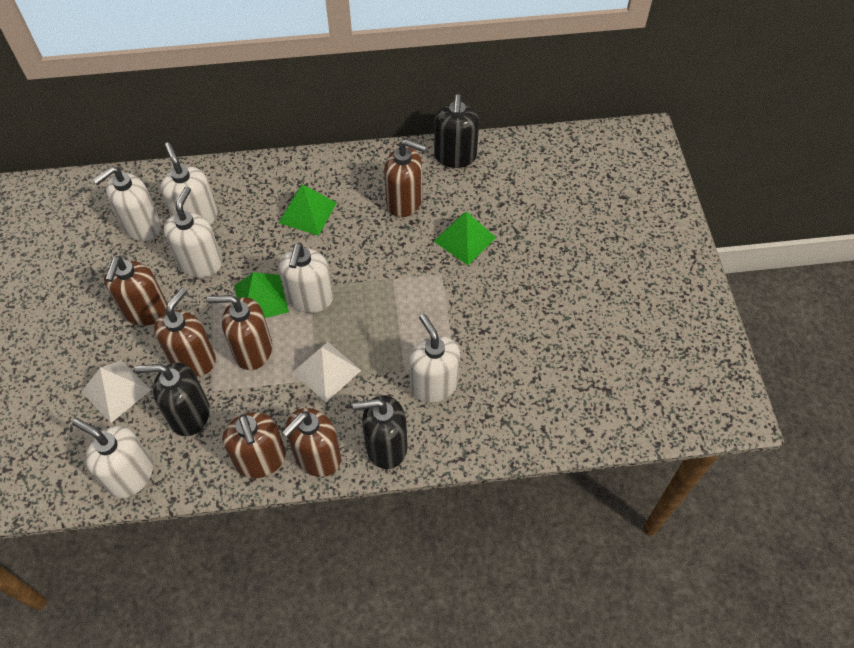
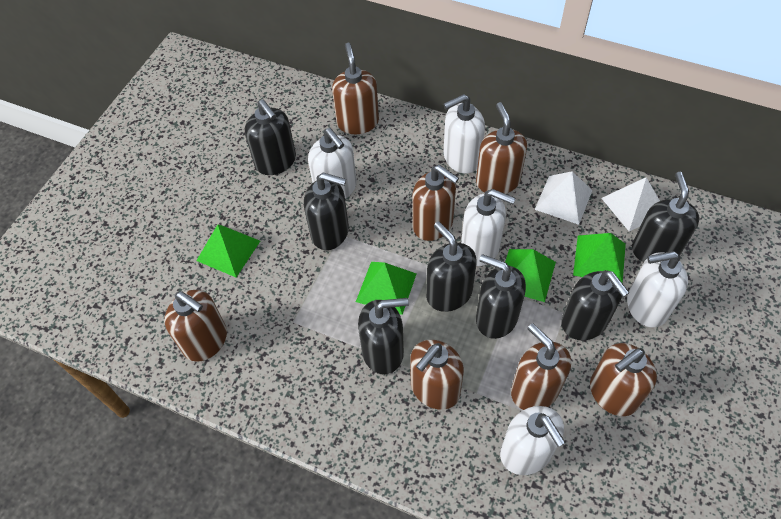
black soap dispenser: 3 -> 7
brown soap dispenser: 6 -> 7
green pyramid: 3 -> 4
white soap dispenser: 6 -> 5

